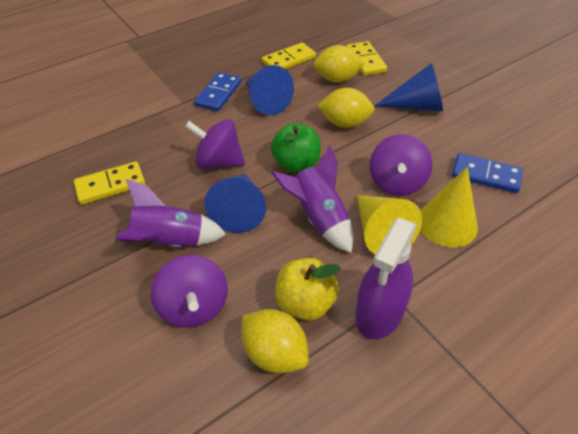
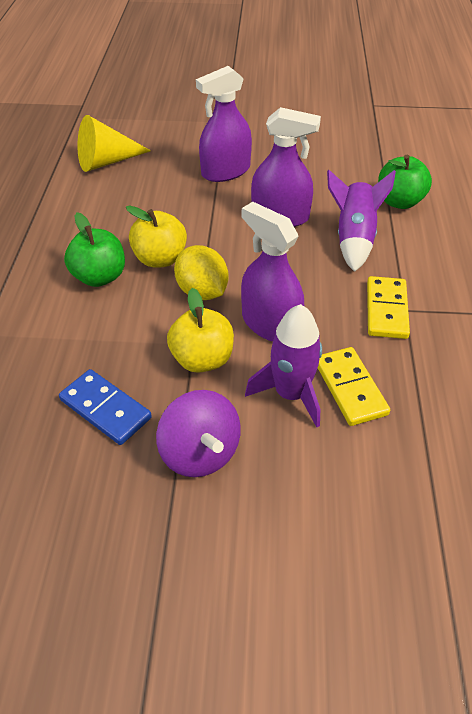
blue cone: 3 -> 0
blue domino: 2 -> 1
green apple: 1 -> 2
purple spinning top: 3 -> 1
purple spray bottle: 1 -> 3
yellow apple: 1 -> 2
yellow cone: 2 -> 1
yellow domino: 3 -> 2
yellow lemon: 3 -> 1

